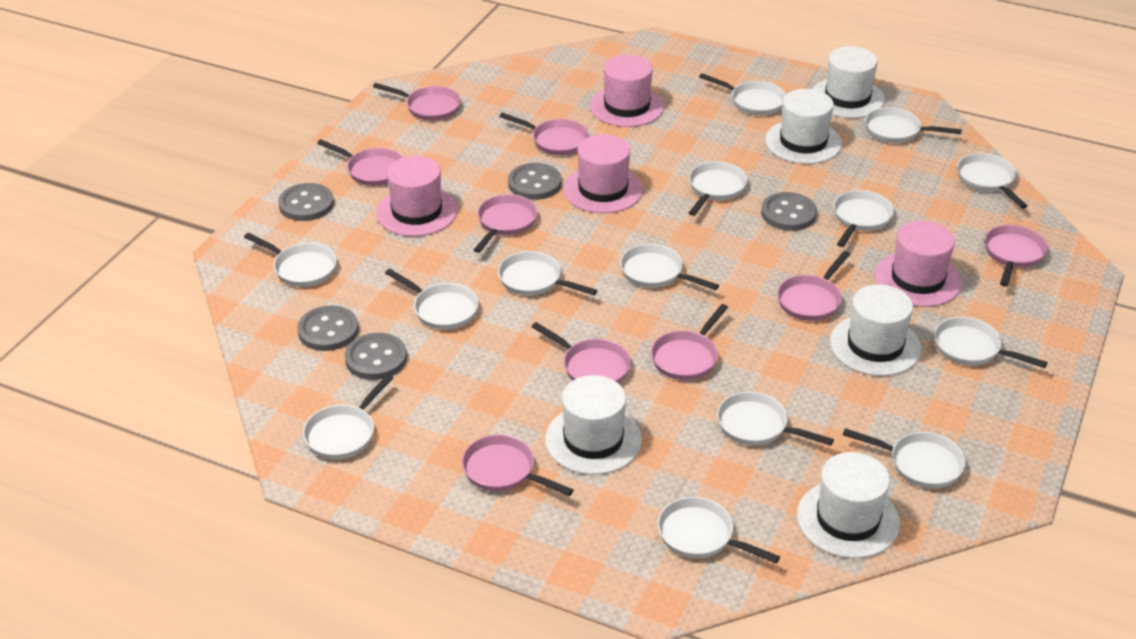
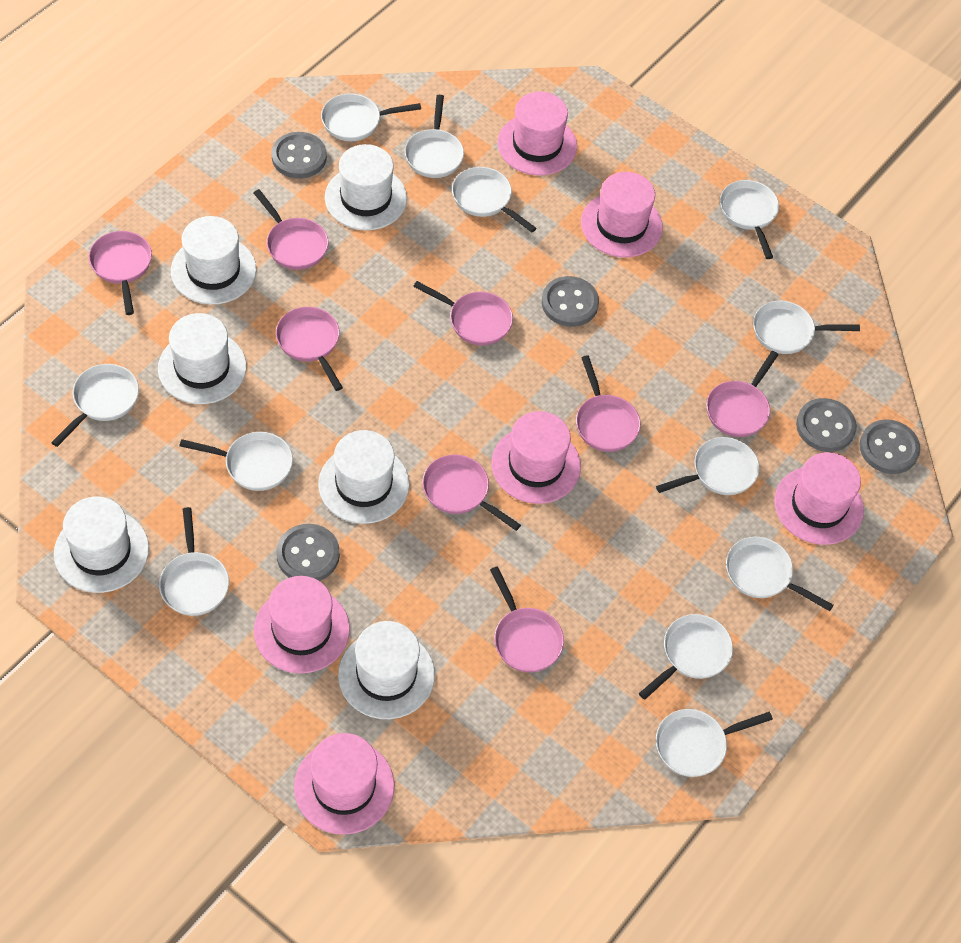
pink hat: 4 -> 6
pink pan: 9 -> 8
white hat: 5 -> 6
white pan: 14 -> 12

